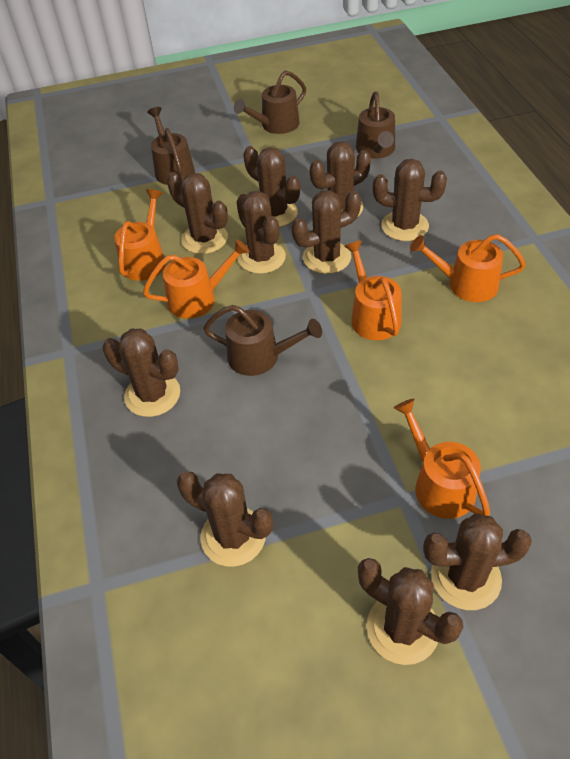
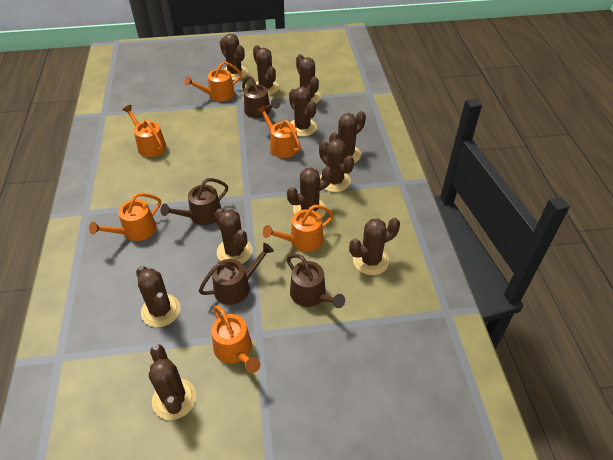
brown cactus: 10 -> 11
orange watering can: 5 -> 6

